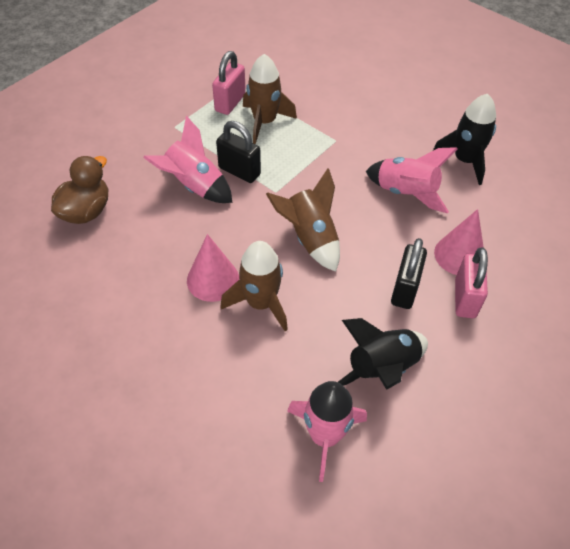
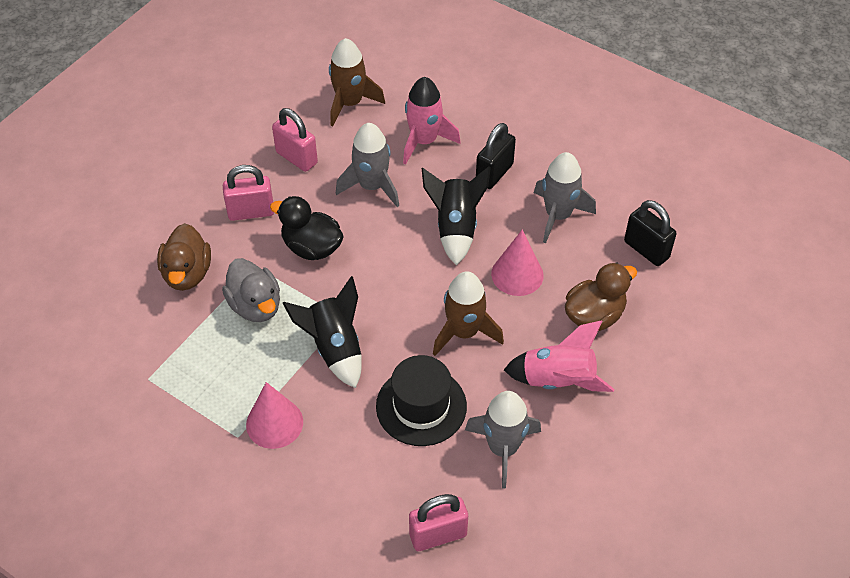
black duck: 0 -> 1
black hat: 0 -> 1
brown duck: 1 -> 2
brown rocket: 3 -> 2
grey duck: 0 -> 1
grey rocket: 0 -> 3
pink padlock: 2 -> 3
pink rocket: 3 -> 2

